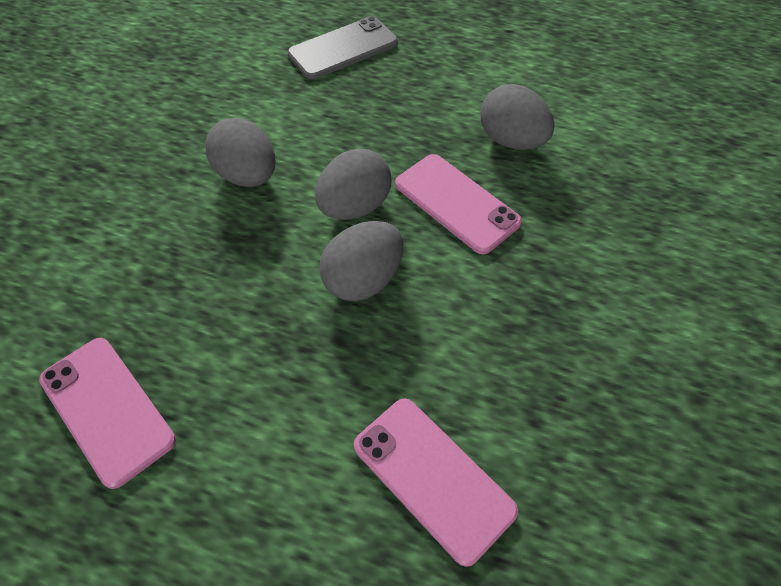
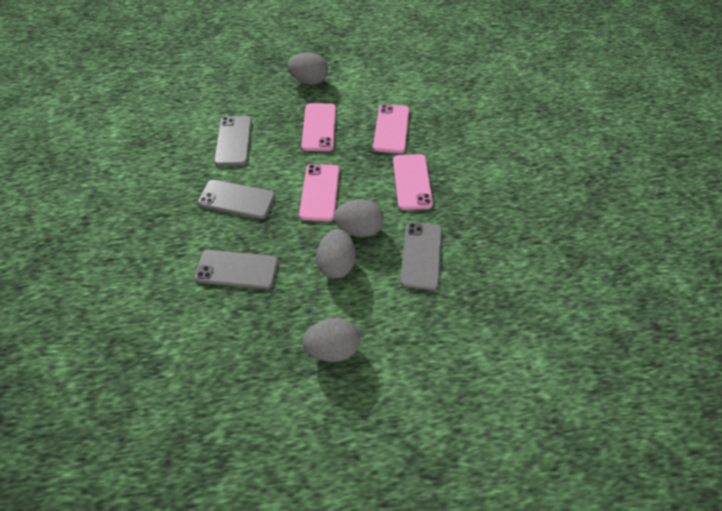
grey phone: 1 -> 4
pink phone: 3 -> 4

